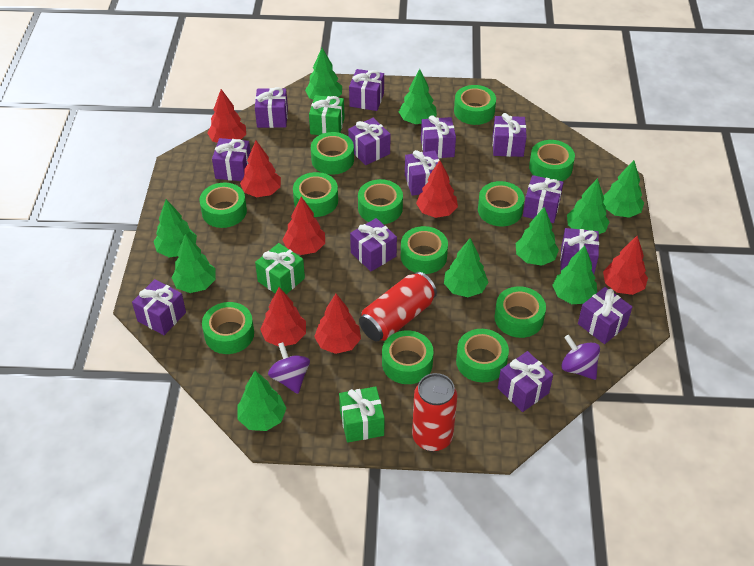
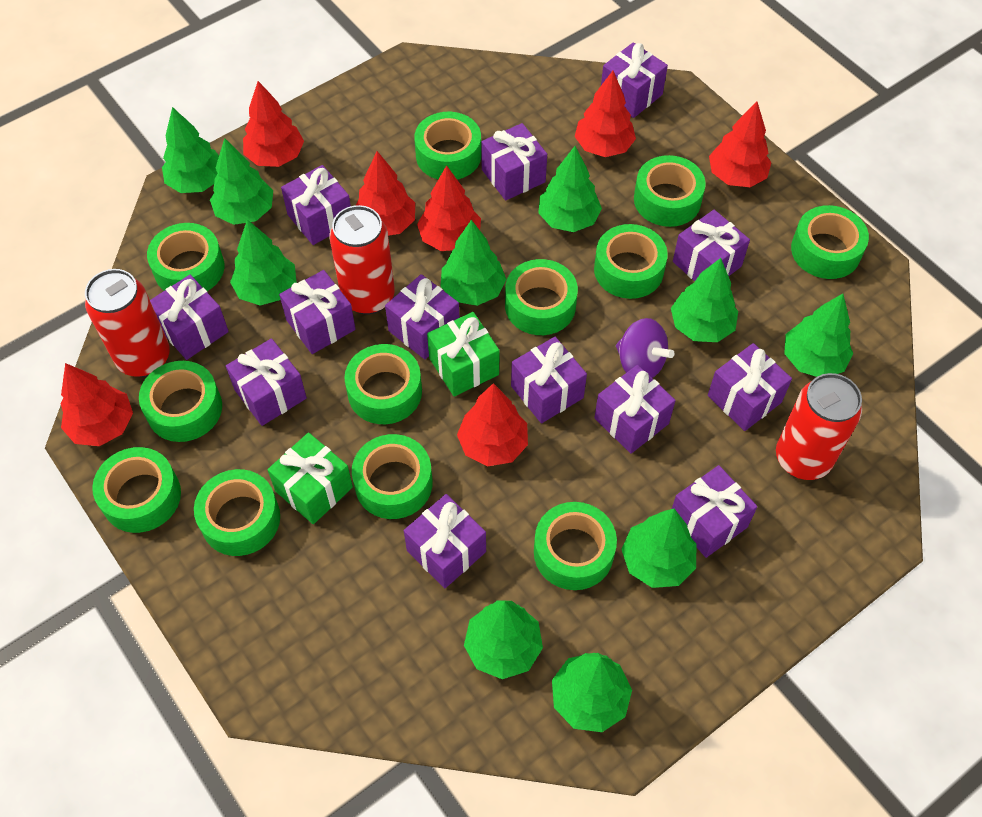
green gift: 3 -> 2
purple spinning top: 2 -> 1
red can: 2 -> 3

